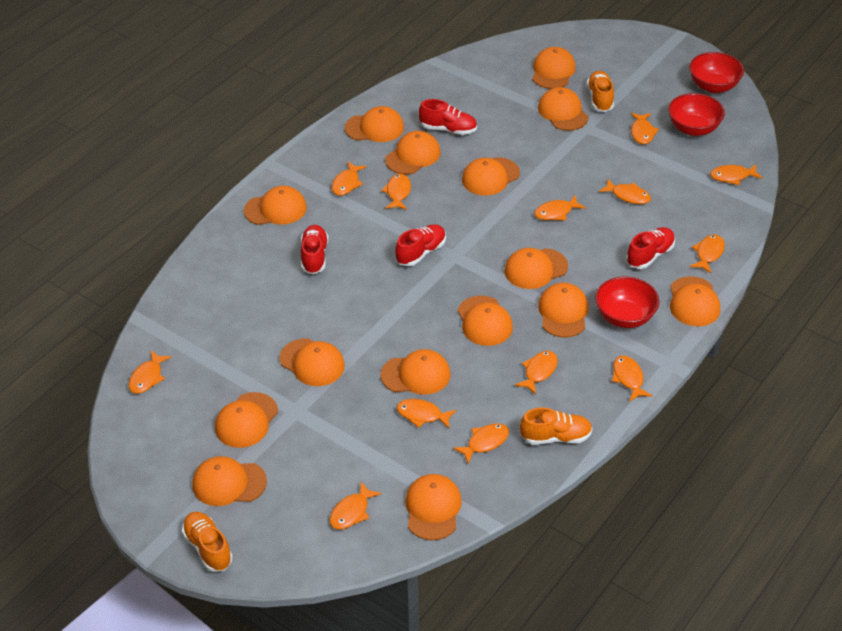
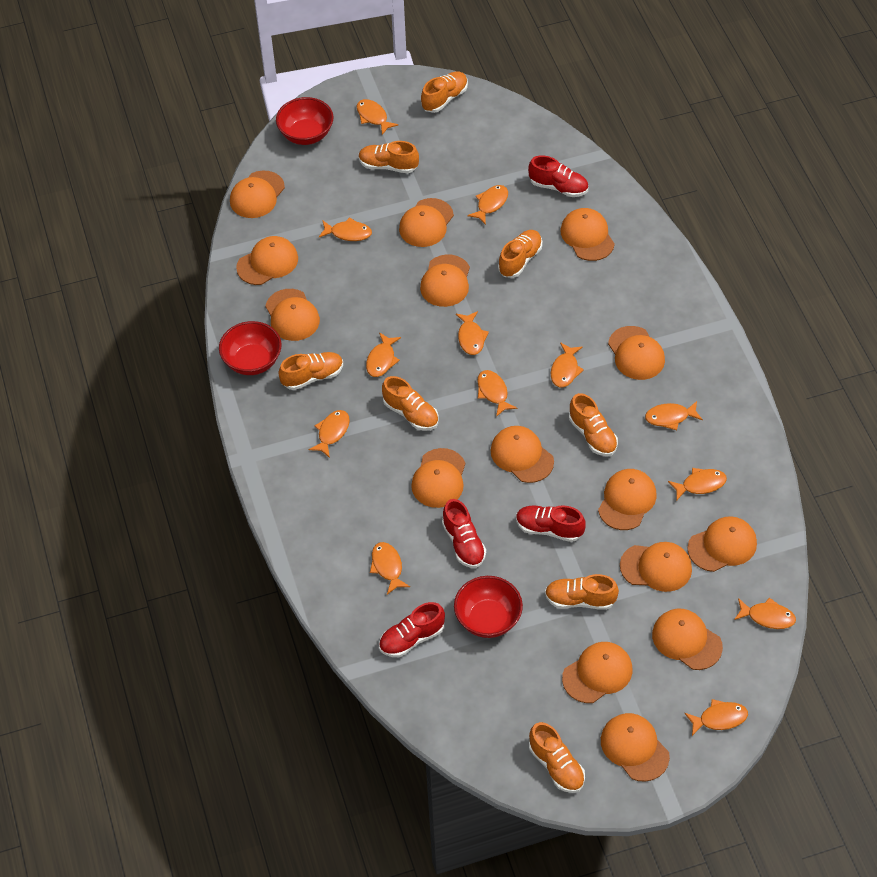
orange shoe: 3 -> 8

